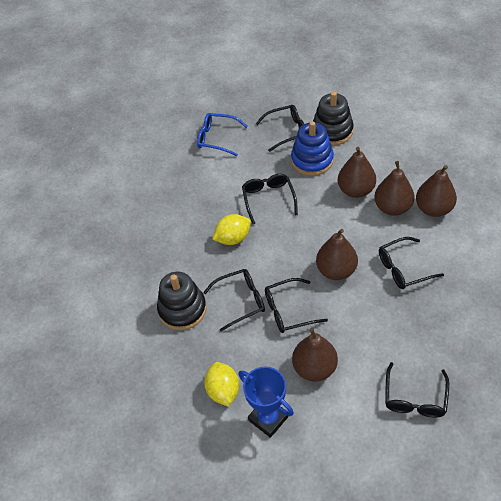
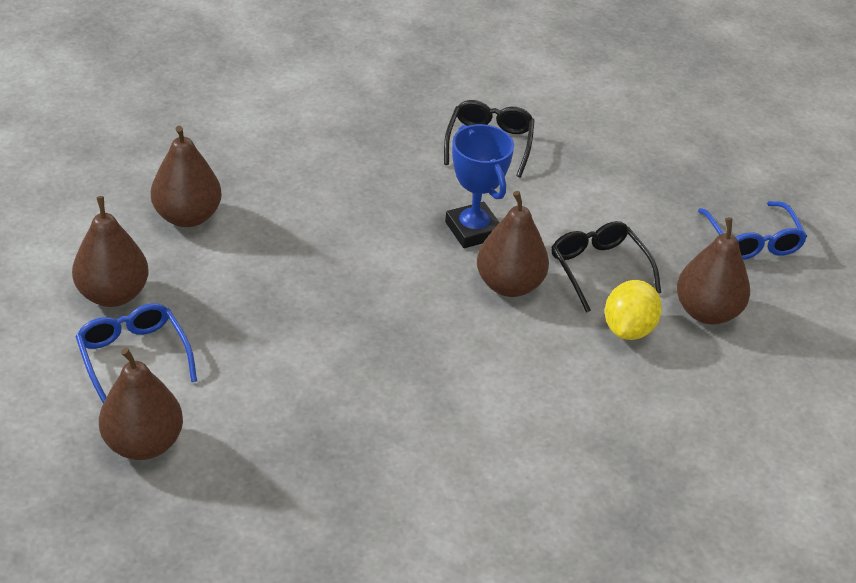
black glasses: 6 -> 2
black stacking toy: 2 -> 0
blue glasses: 1 -> 2
blue stacking toy: 1 -> 0
yellow lemon: 2 -> 1

